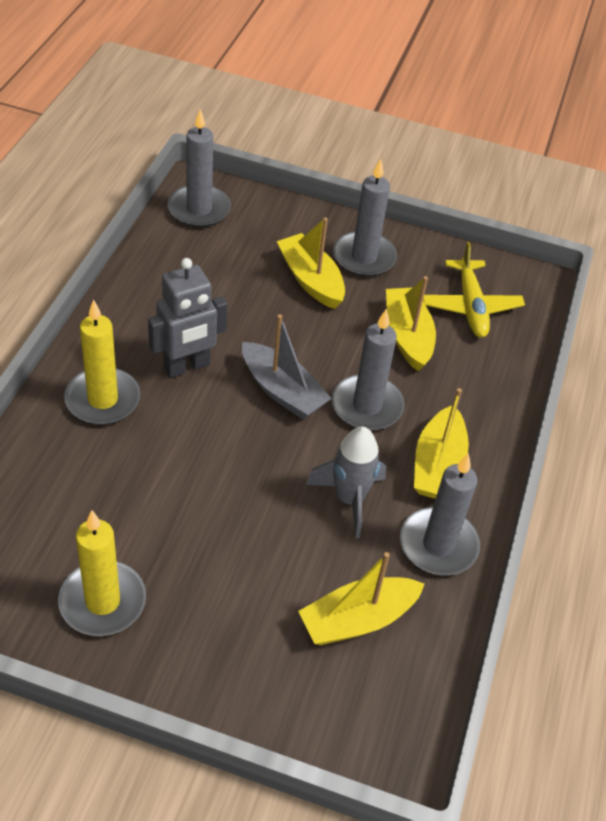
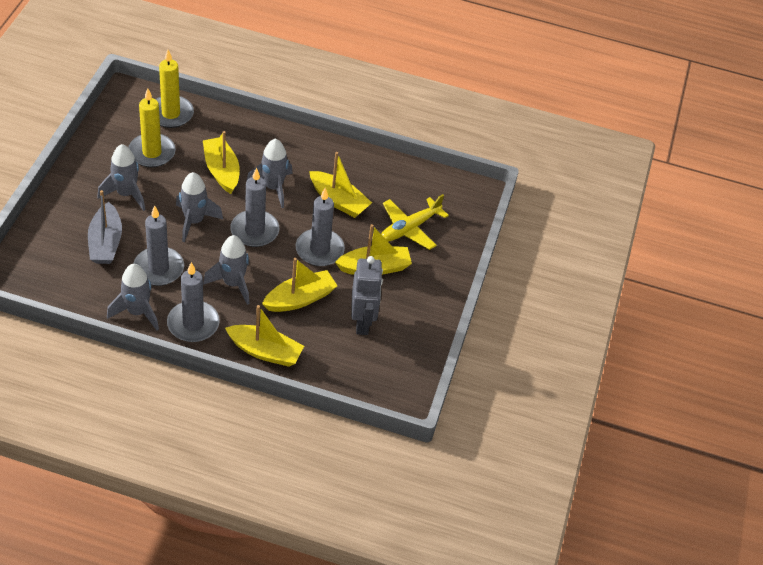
grey rocket: 1 -> 5
yellow boat: 4 -> 5

